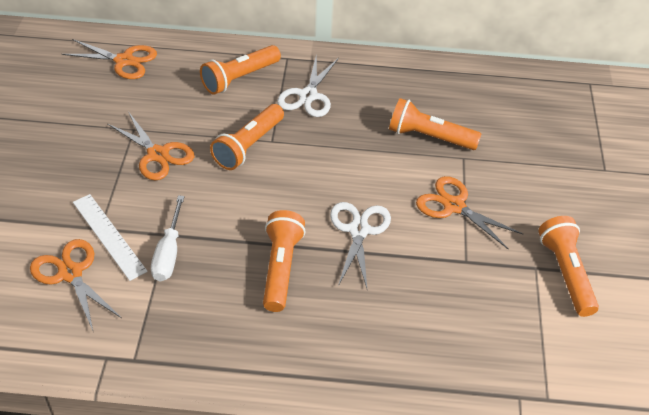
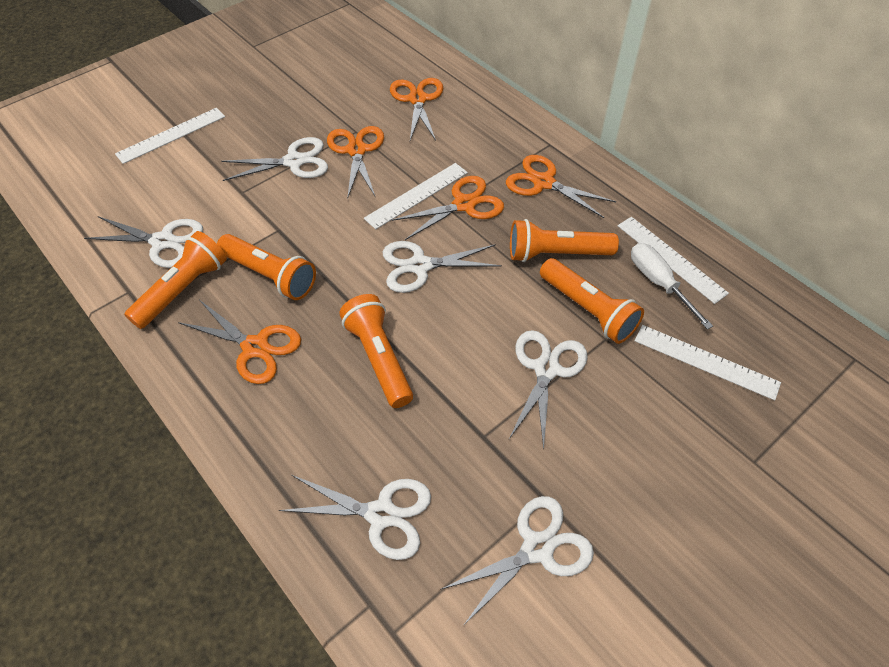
orange scissors: 4 -> 5
white ruler: 1 -> 4
white scissors: 2 -> 6

